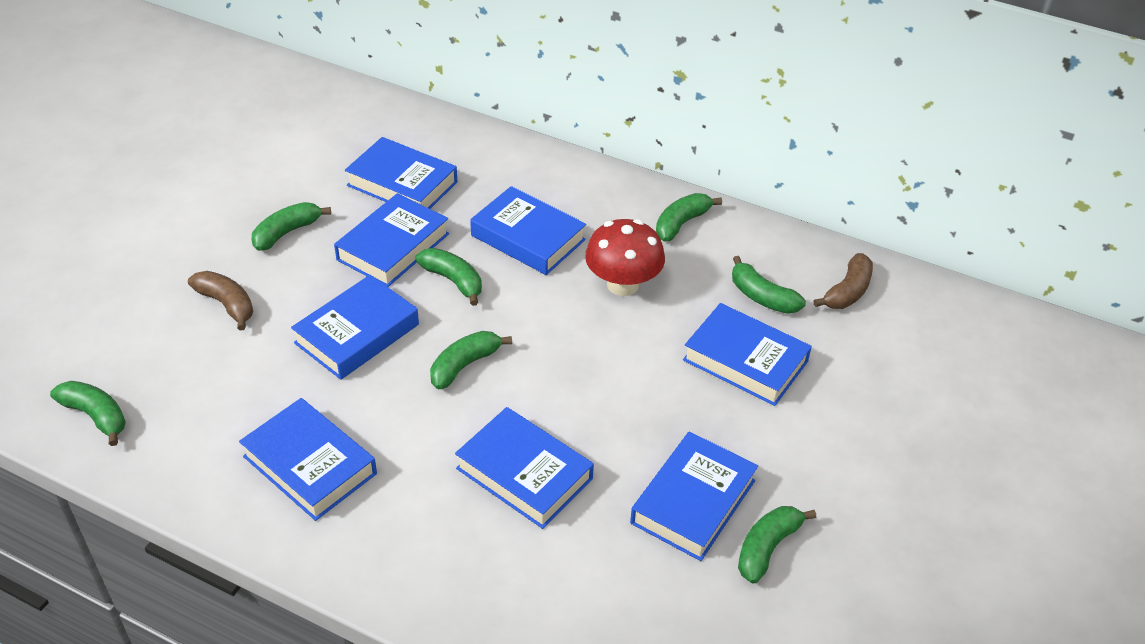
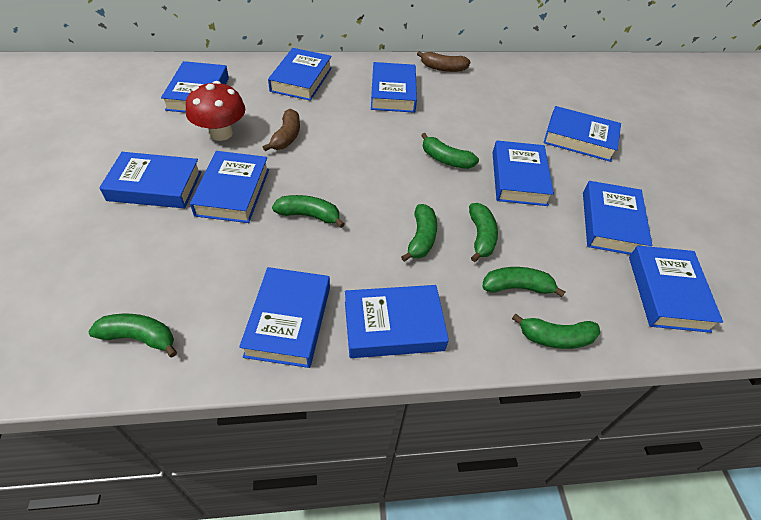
blue book: 8 -> 11

